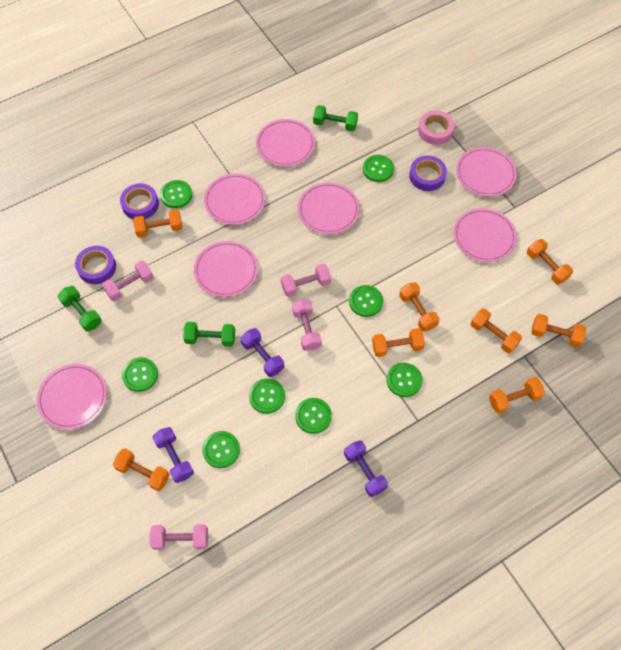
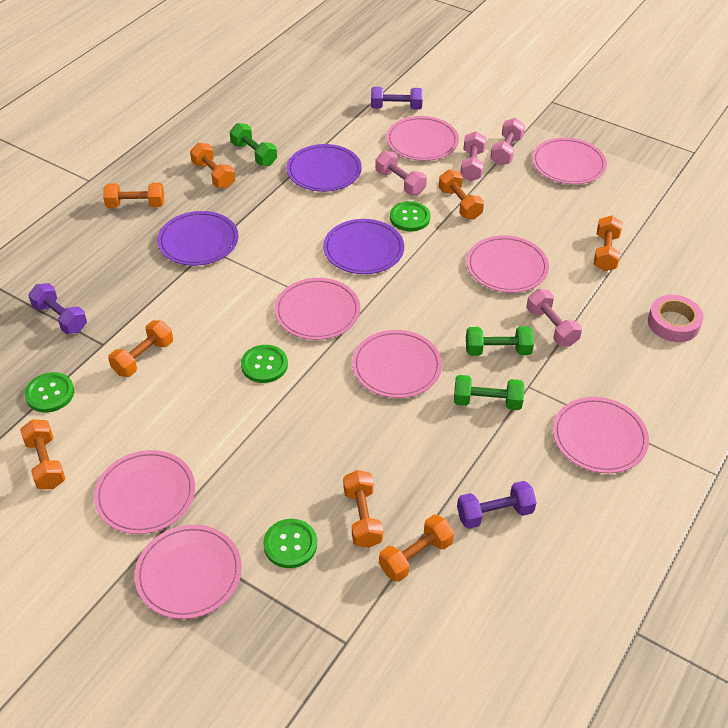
green button: 8 -> 4
pink plate: 7 -> 8
purple plate: 0 -> 3
purple tape: 3 -> 0

